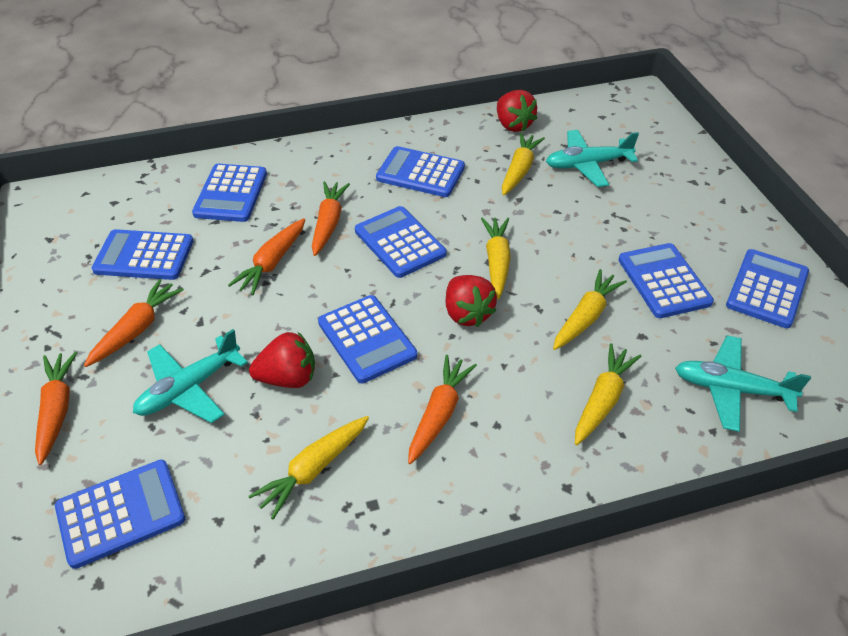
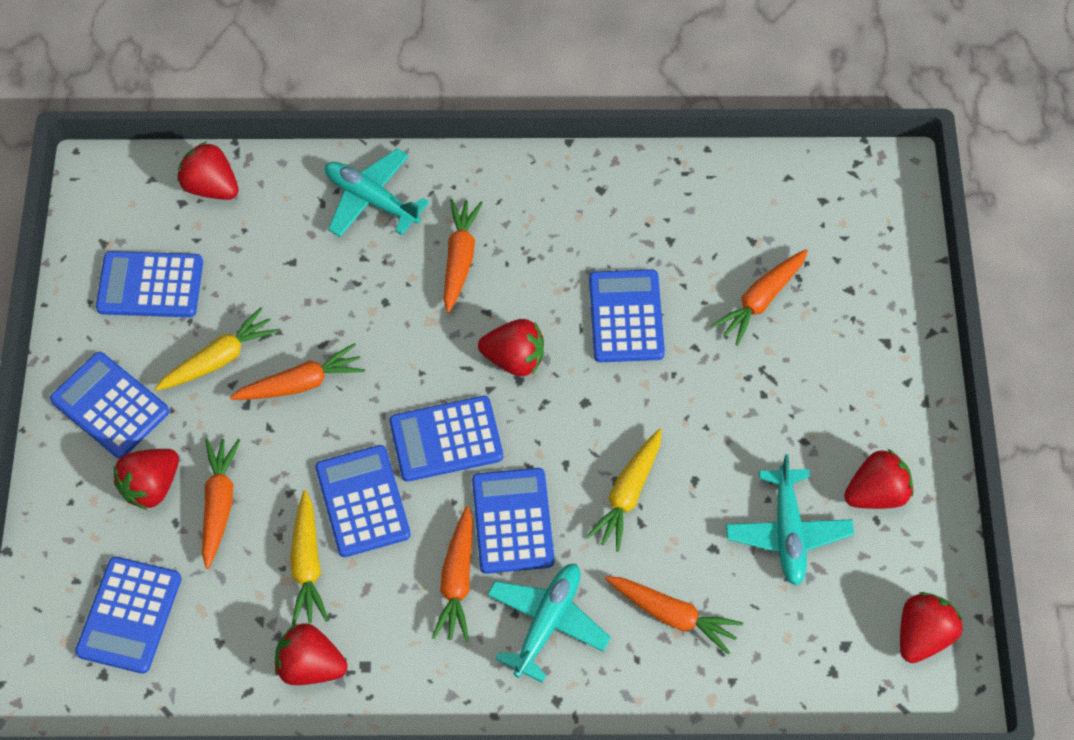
blue calculator: 8 -> 7
orange carrot: 5 -> 6
red strawberry: 3 -> 6
yellow carrot: 5 -> 3

